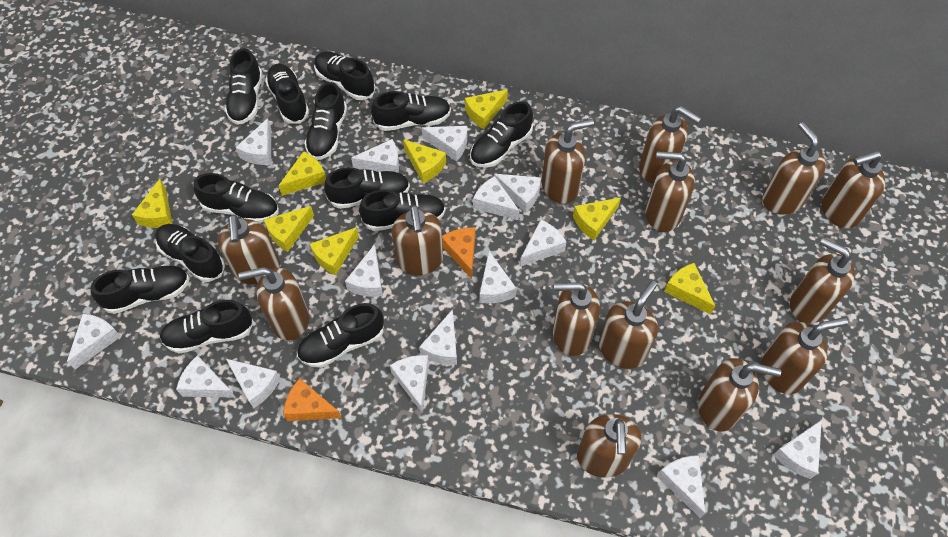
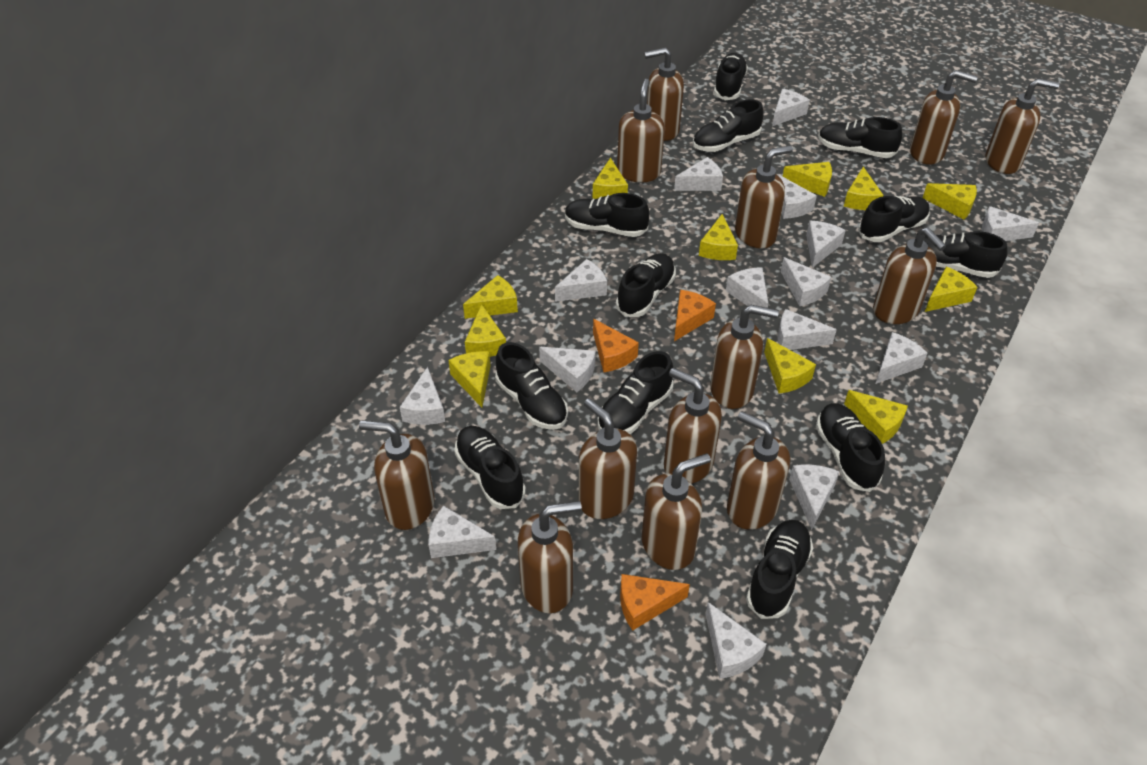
black shoe: 13 -> 12
brown soap dispenser: 14 -> 13
orange cheese: 2 -> 3
yellow cheese: 8 -> 11

